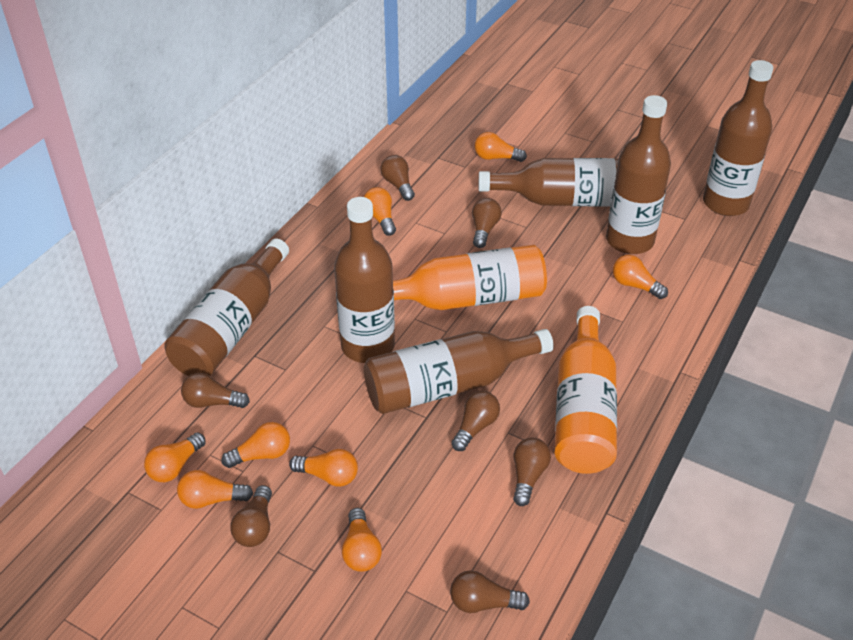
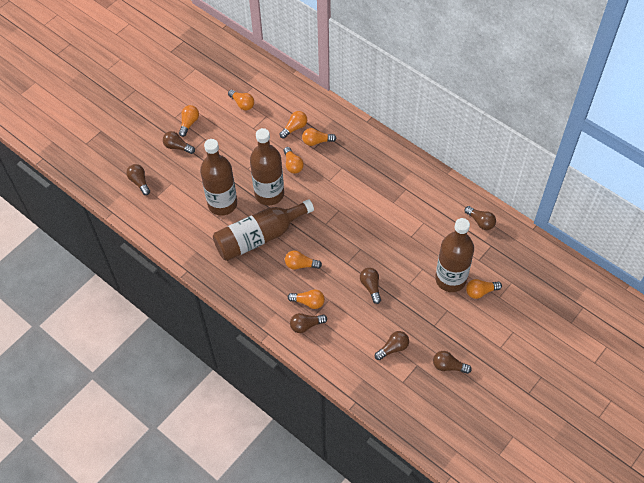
brown bottle: 6 -> 4
orange bottle: 2 -> 0

